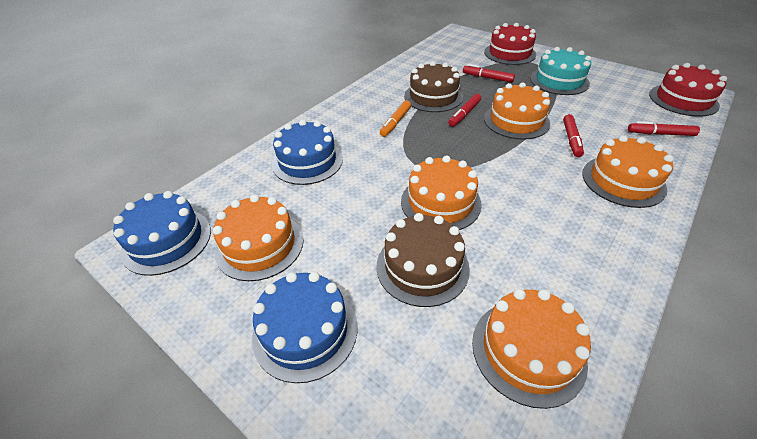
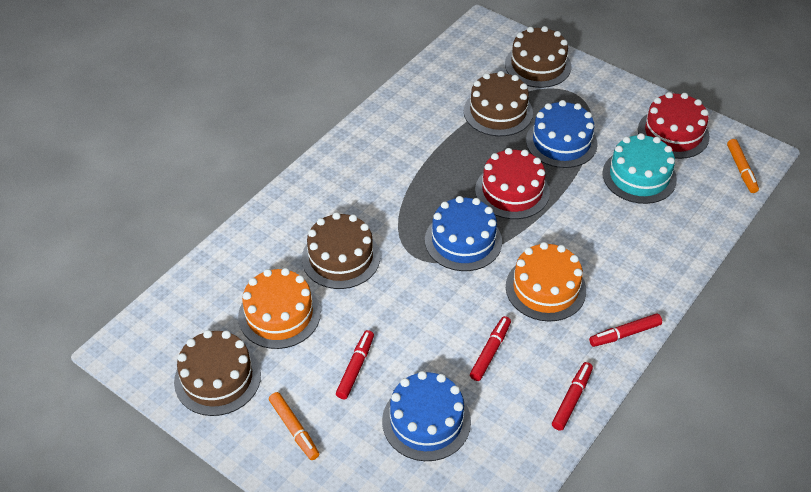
brown cake: 2 -> 4
orange cake: 5 -> 2
orange marker: 1 -> 2

